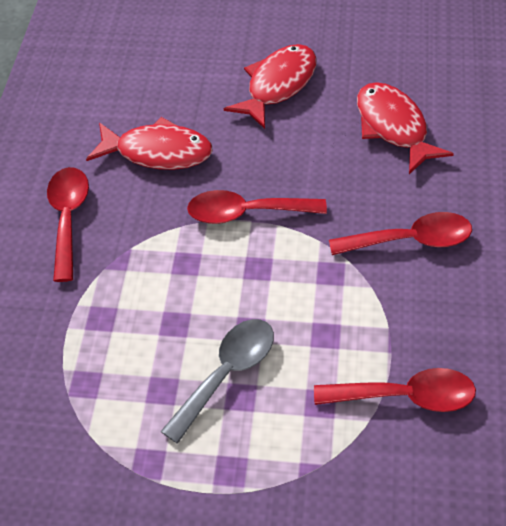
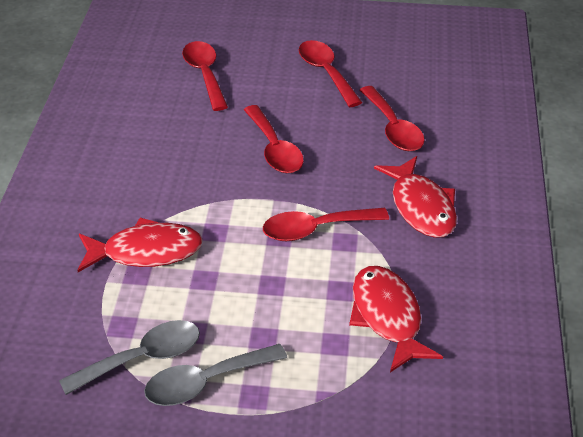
grey spoon: 1 -> 2
red spoon: 4 -> 5

